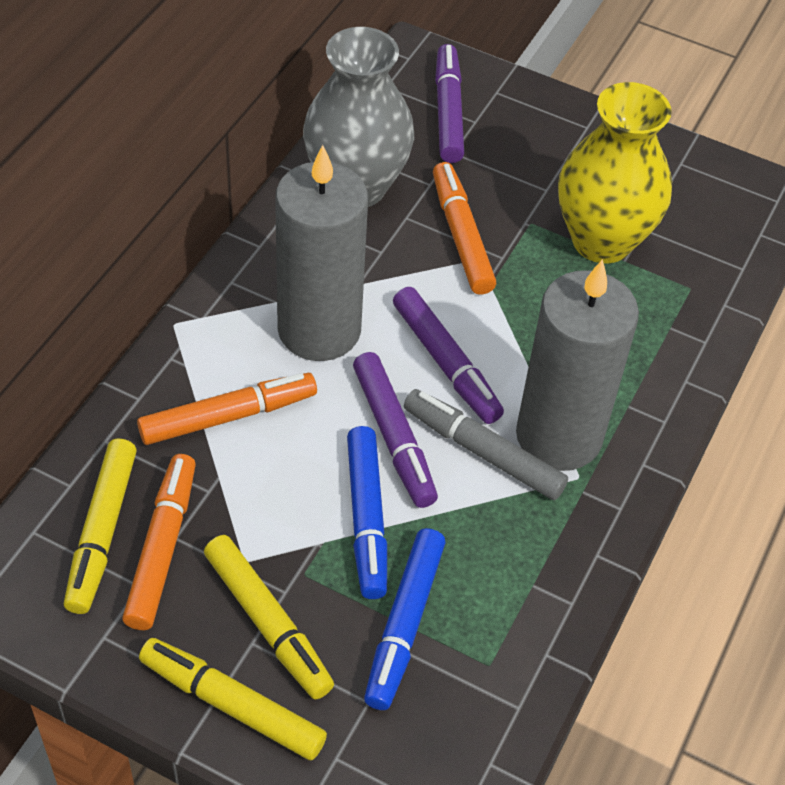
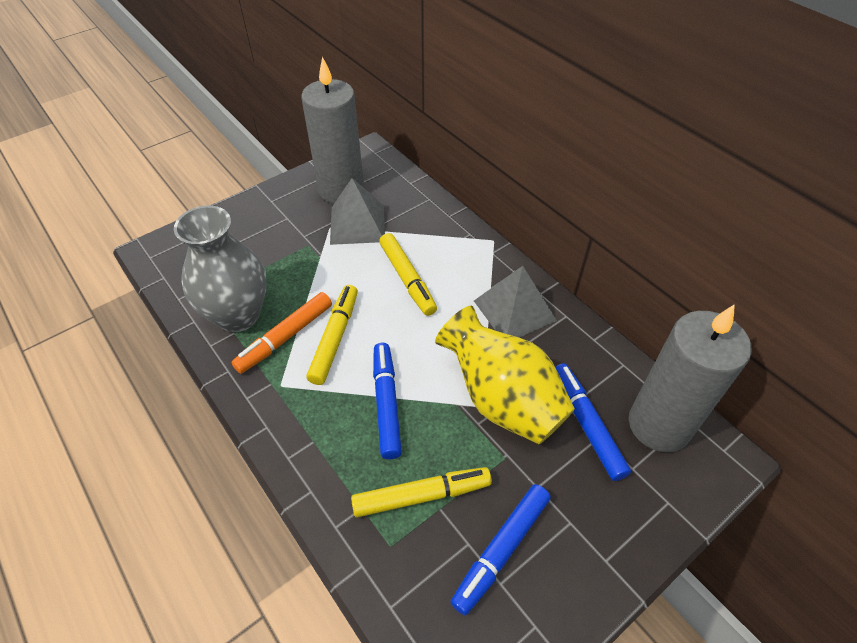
blue marker: 2 -> 3
grey marker: 1 -> 0
grey pyramid: 0 -> 2
orange marker: 3 -> 1
purple marker: 3 -> 0

